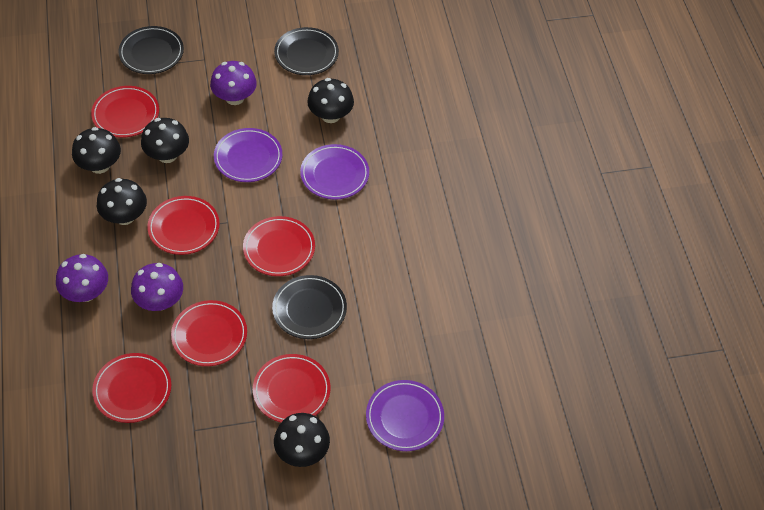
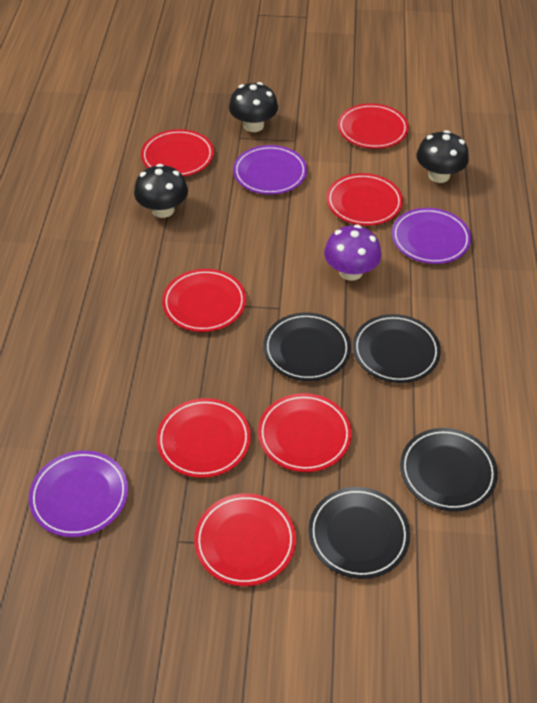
black mushroom: 5 -> 3
black plate: 3 -> 4
purple mushroom: 3 -> 1
red plate: 6 -> 7

